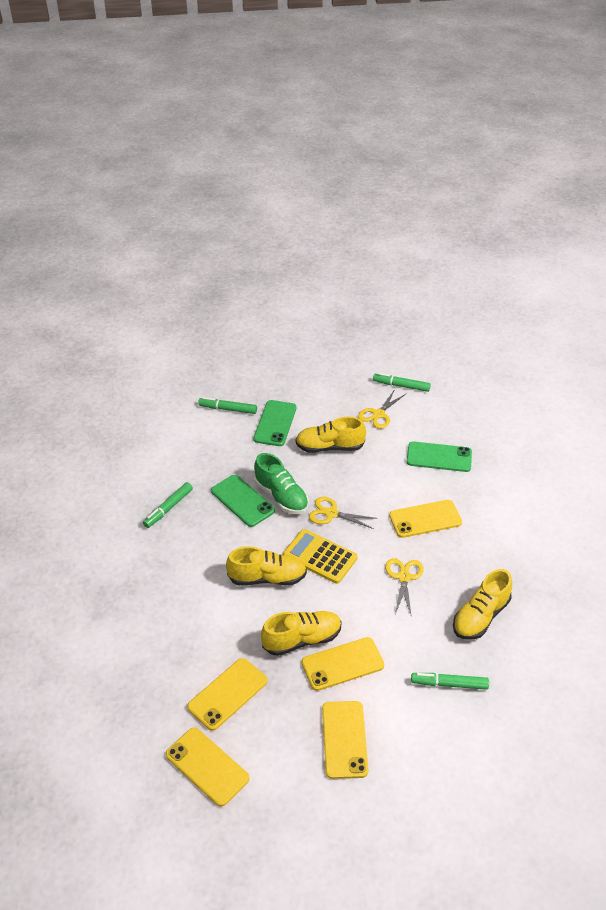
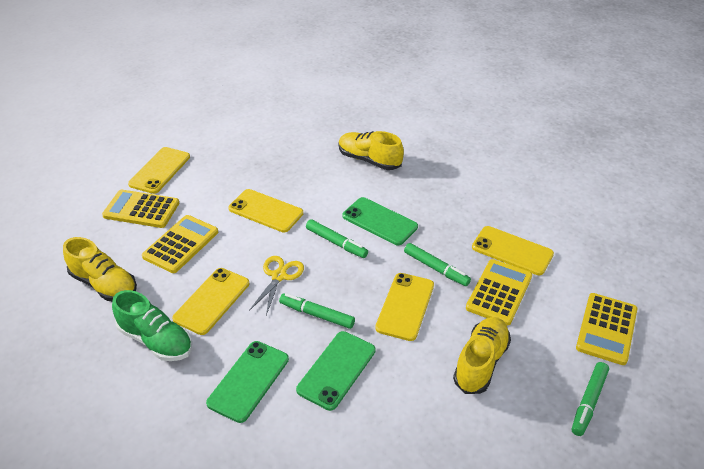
yellow calculator: 1 -> 4
yellow scissors: 3 -> 1
yellow shoe: 4 -> 3

